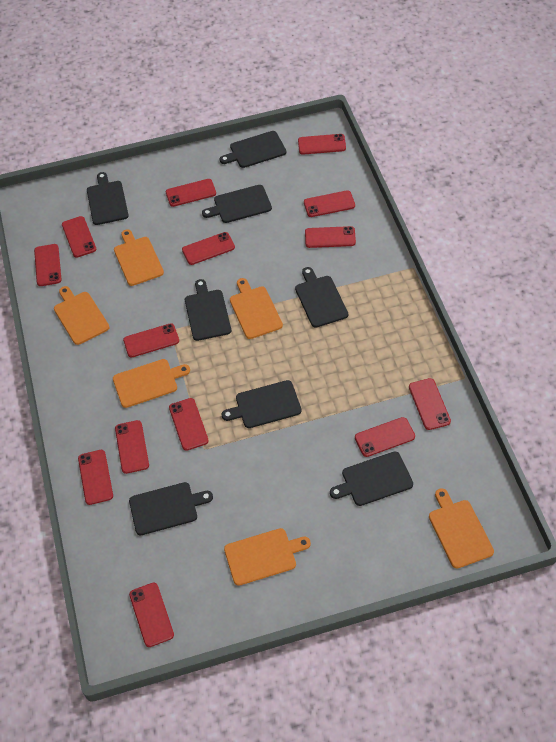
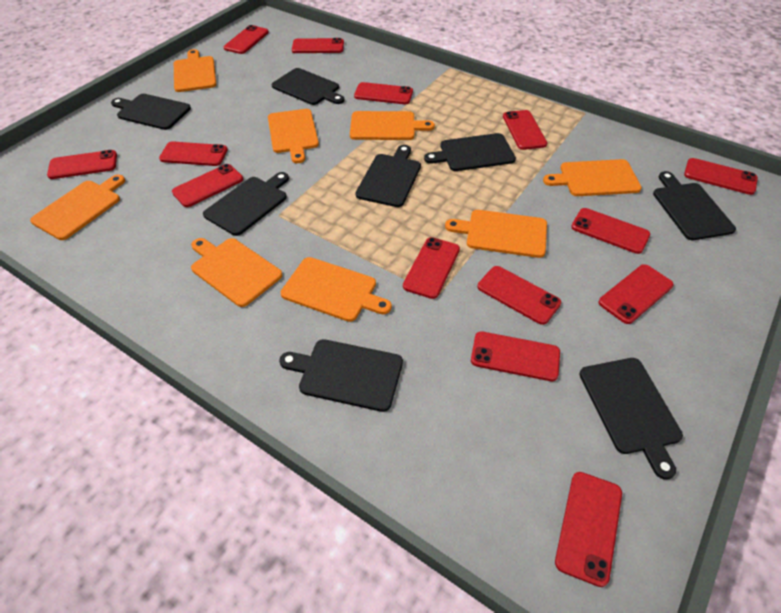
orange cutting board: 6 -> 8

